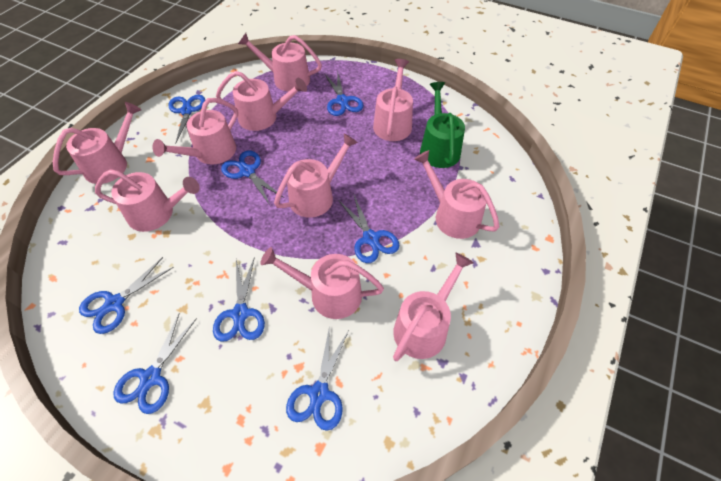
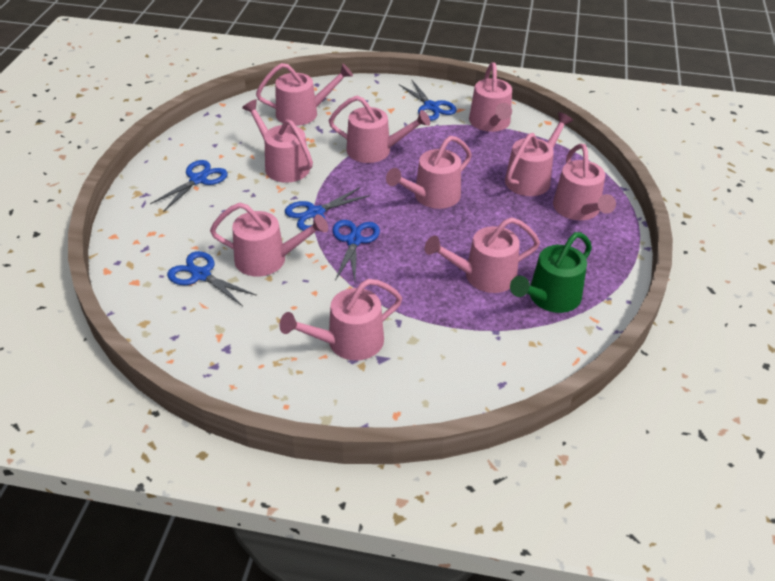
blue scissors: 8 -> 5

